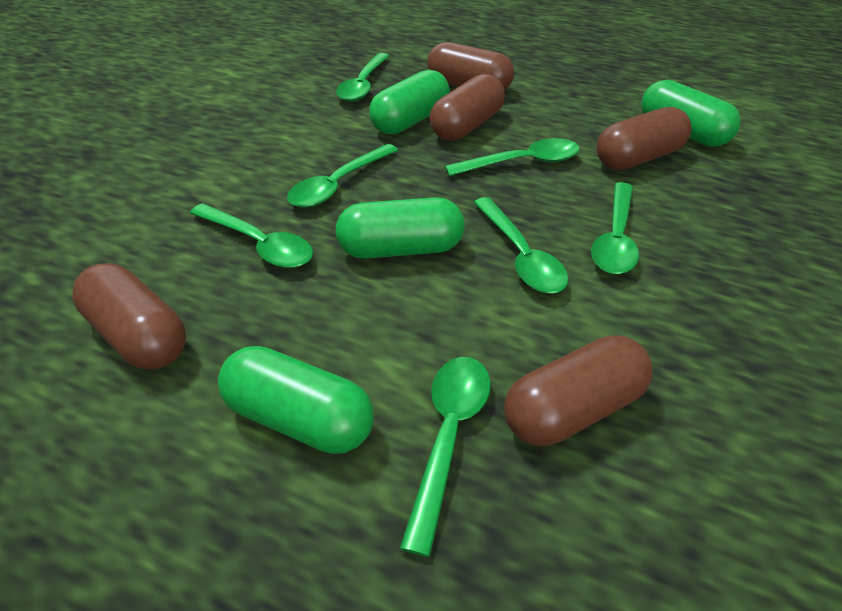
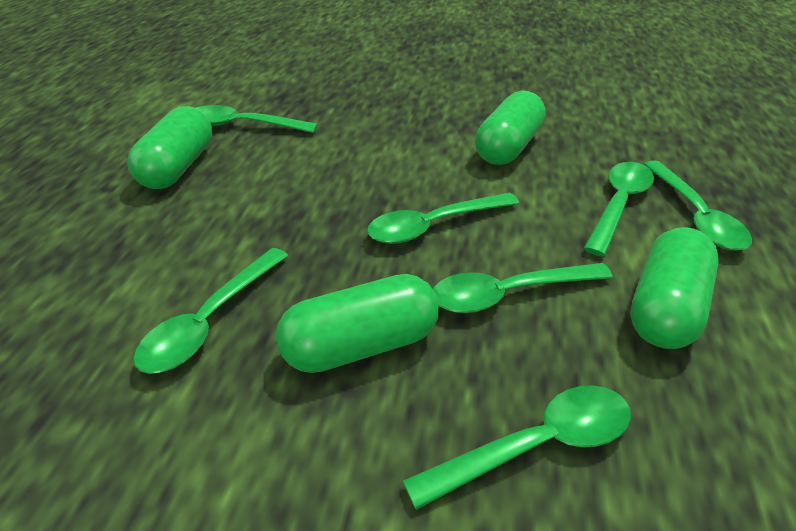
brown capsule: 5 -> 0

